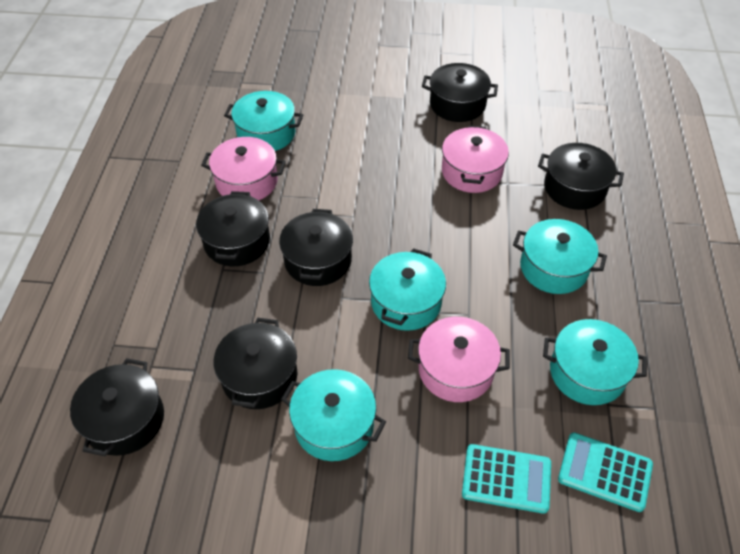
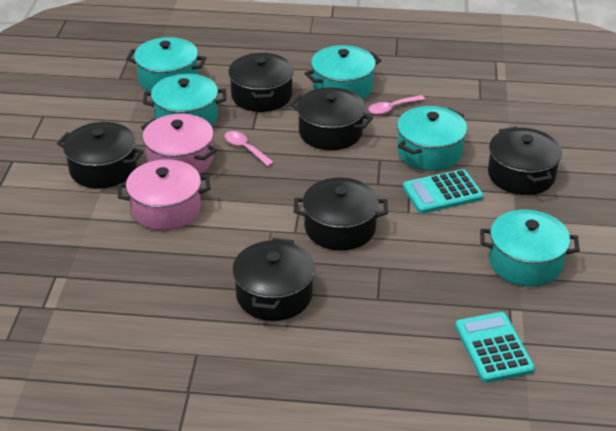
pink pot: 3 -> 2
pink spoon: 0 -> 2

